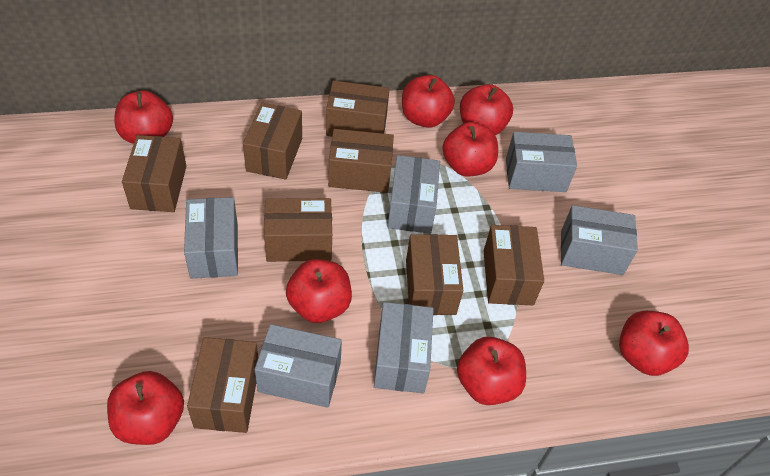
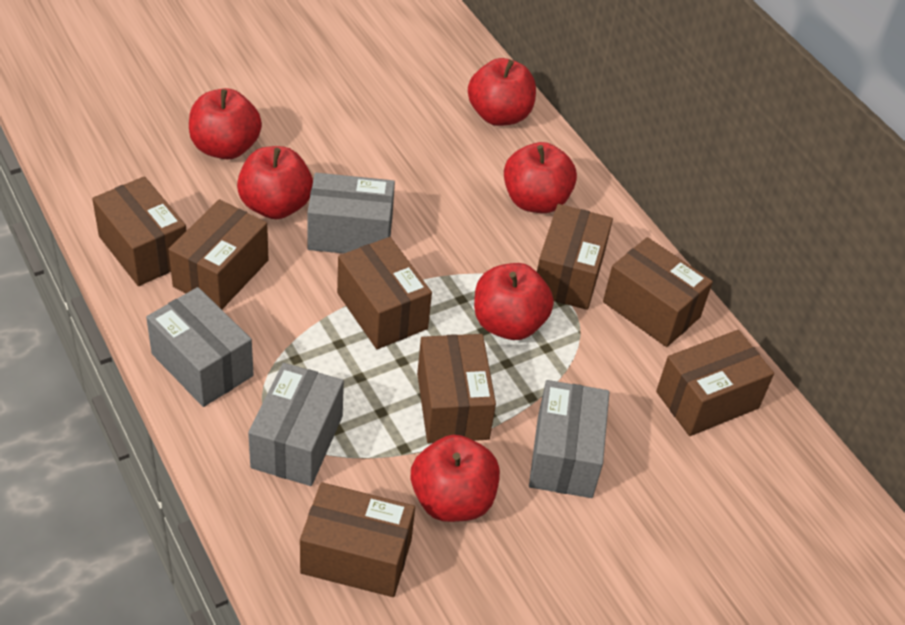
grey box: 6 -> 4
red apple: 8 -> 6

